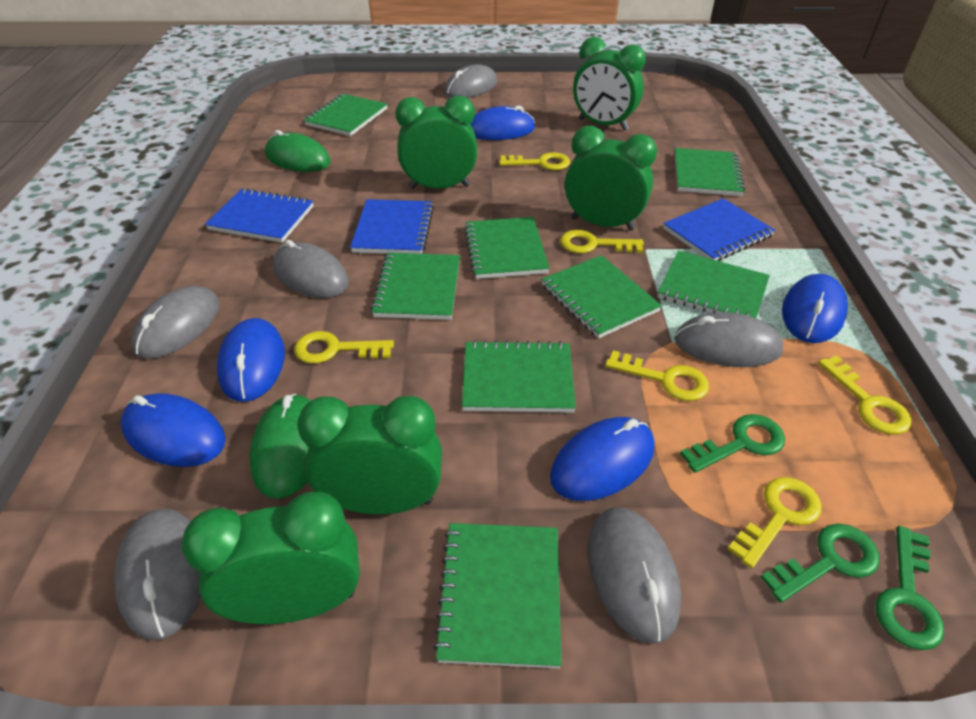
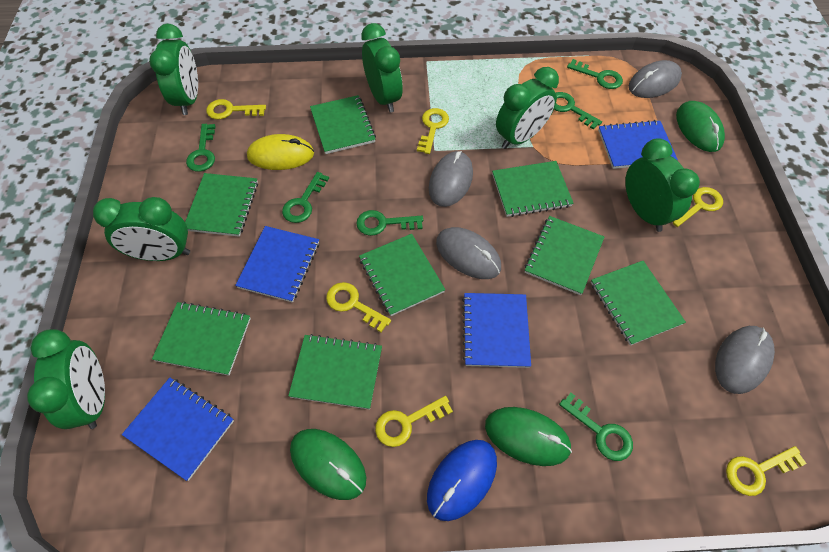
blue mouse: 5 -> 1
blue notebook: 3 -> 4
green clock: 5 -> 6
green key: 3 -> 6
green mouse: 2 -> 3
grey mouse: 6 -> 4
yellow mouse: 0 -> 1

